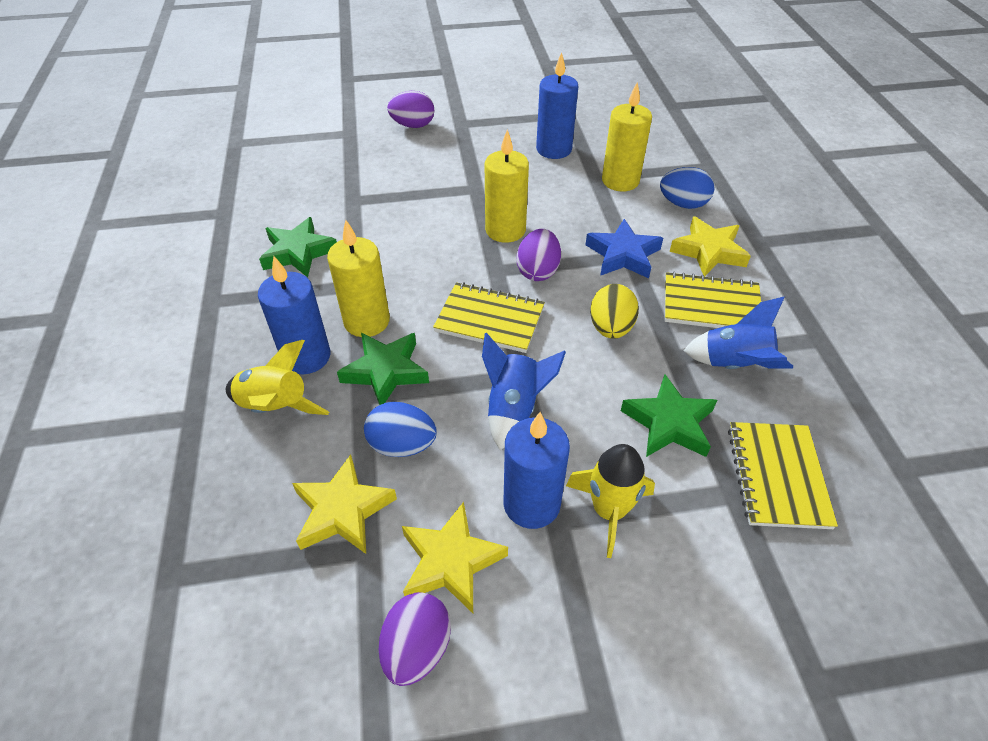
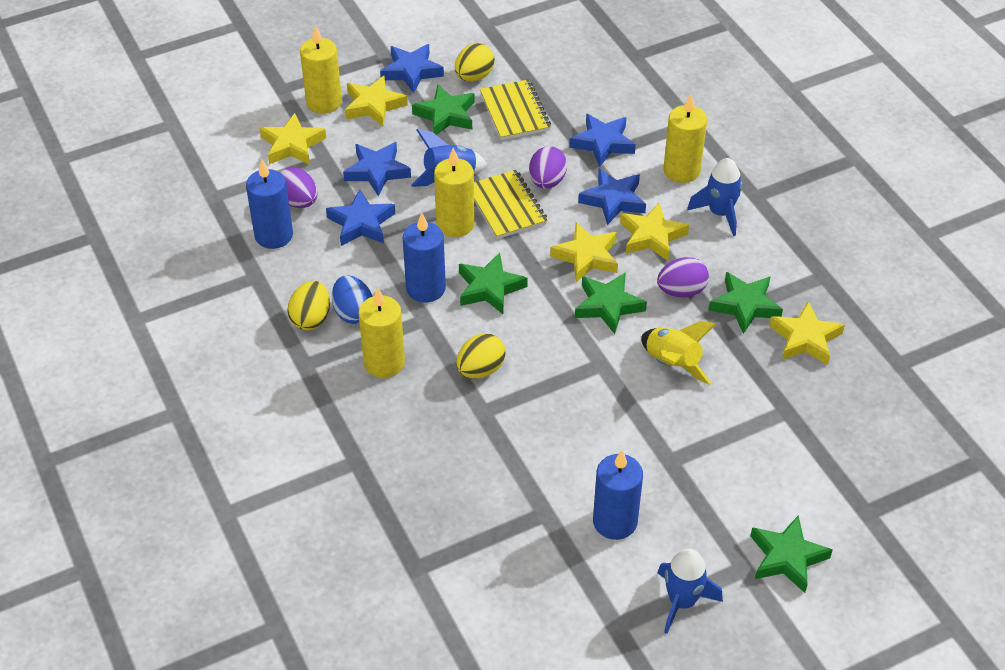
blue egg: 2 -> 1
blue rocket: 2 -> 3
blue star: 1 -> 5
green star: 3 -> 5
yellow candle: 3 -> 4
yellow egg: 1 -> 3
yellow notebook: 3 -> 2
yellow rocket: 2 -> 1
yellow star: 3 -> 5

